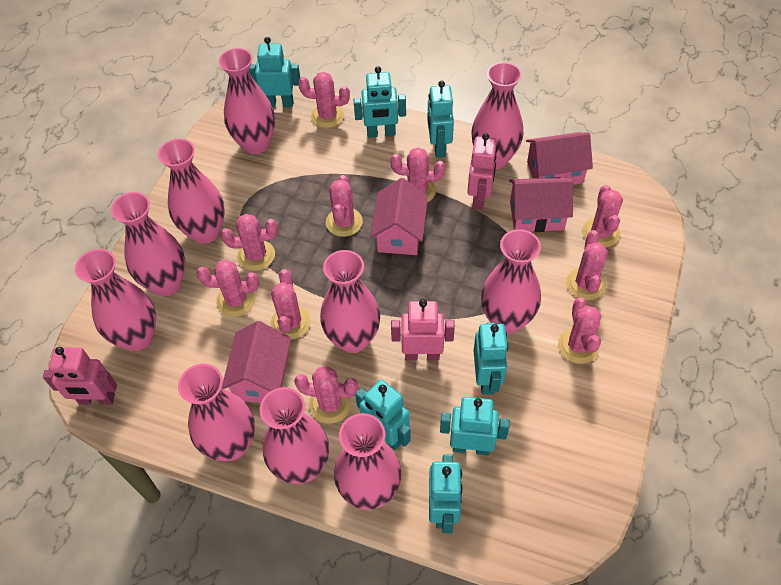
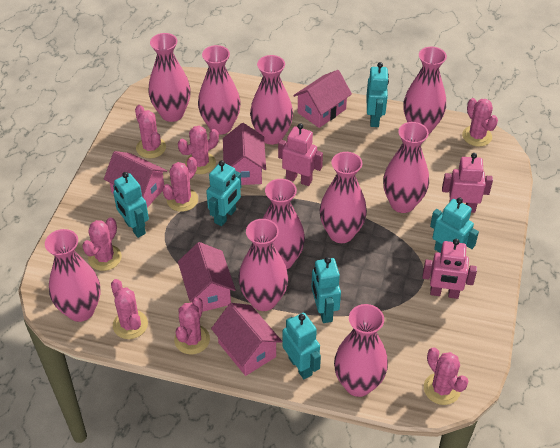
pink cactus: 10 -> 8
pink house: 4 -> 5
turquoise robot: 7 -> 6

